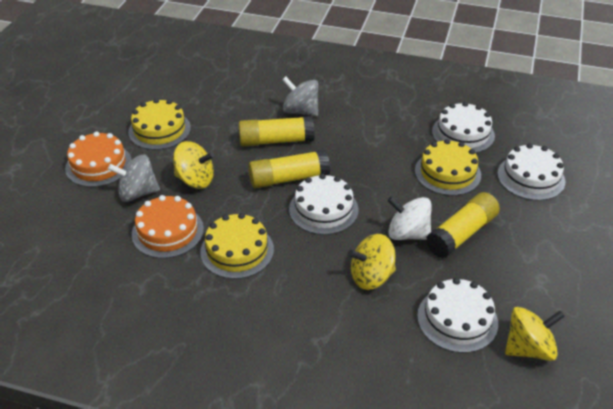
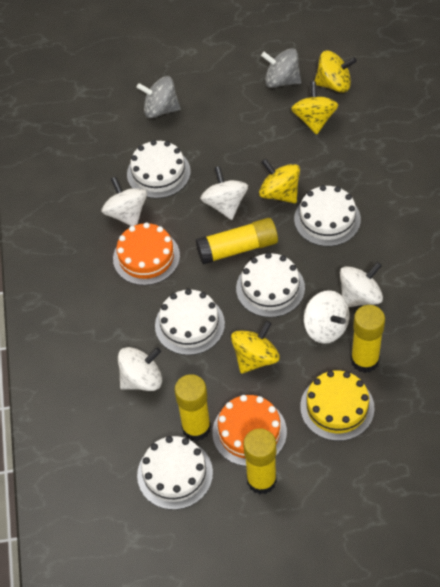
white cake: 4 -> 5
white spinning top: 1 -> 5
yellow cake: 3 -> 1
yellow glue stick: 3 -> 4
yellow spinning top: 3 -> 4

